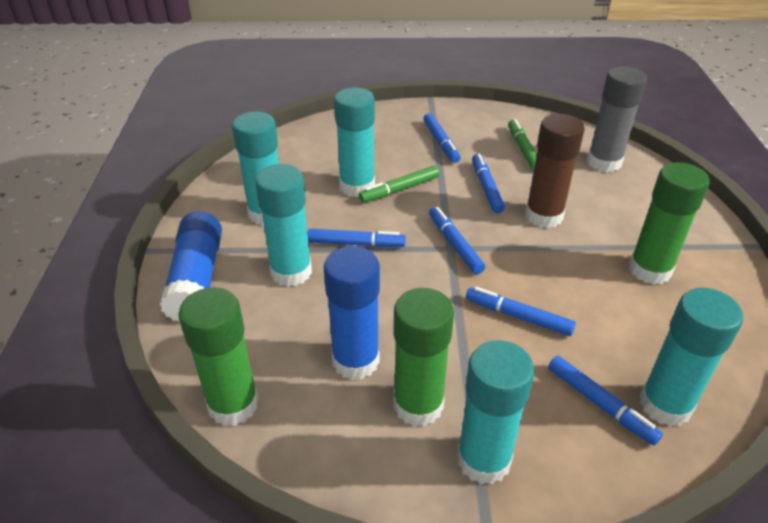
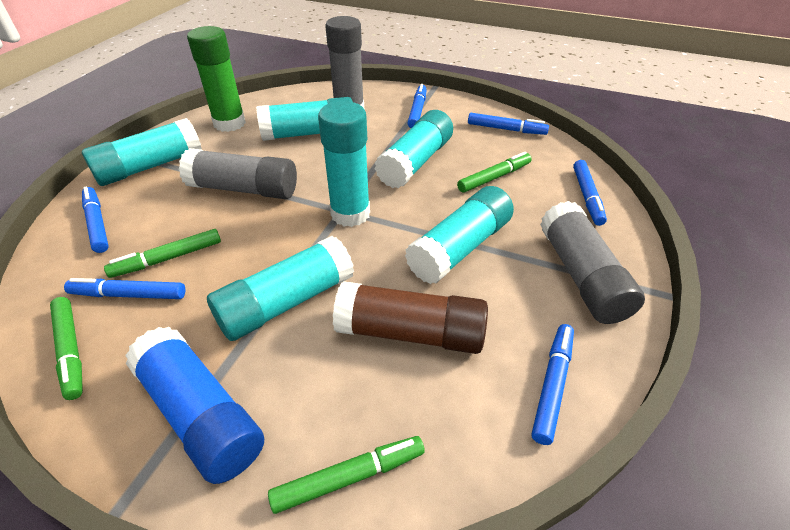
blue glue stick: 2 -> 1
green glue stick: 3 -> 1
green marker: 2 -> 4
grey glue stick: 1 -> 3
turquoise glue stick: 5 -> 6

